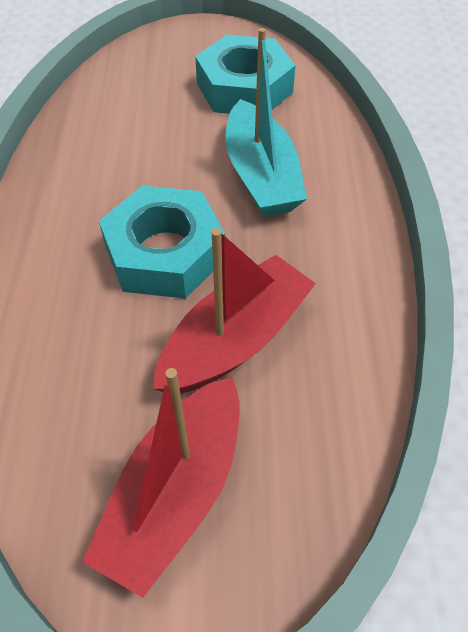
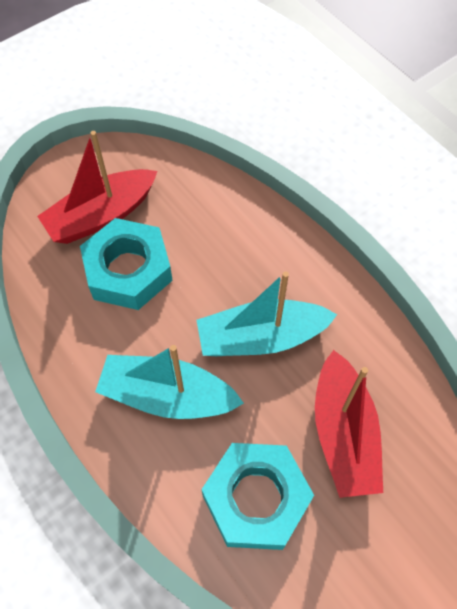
turquoise boat: 1 -> 2

